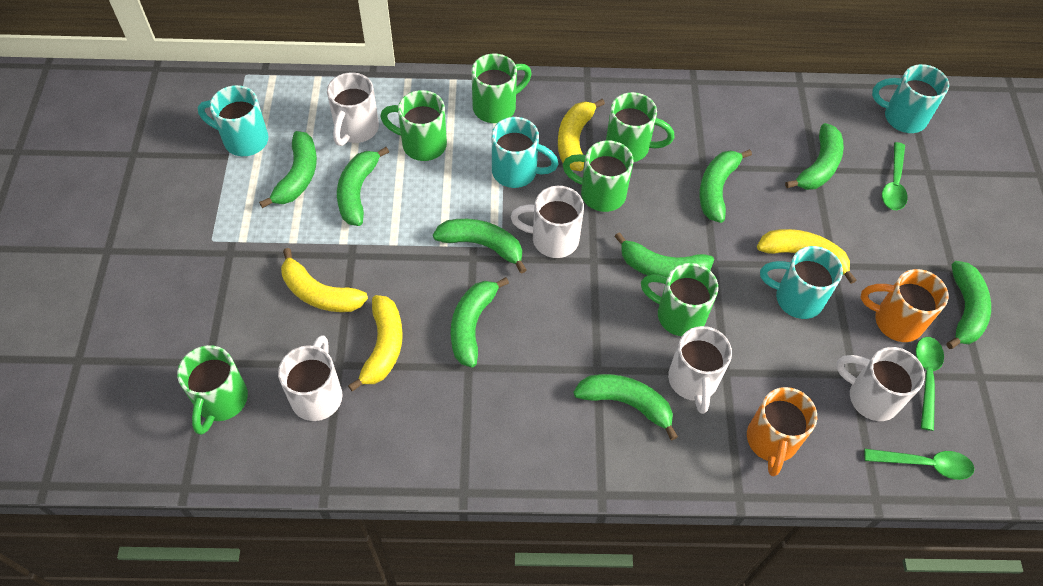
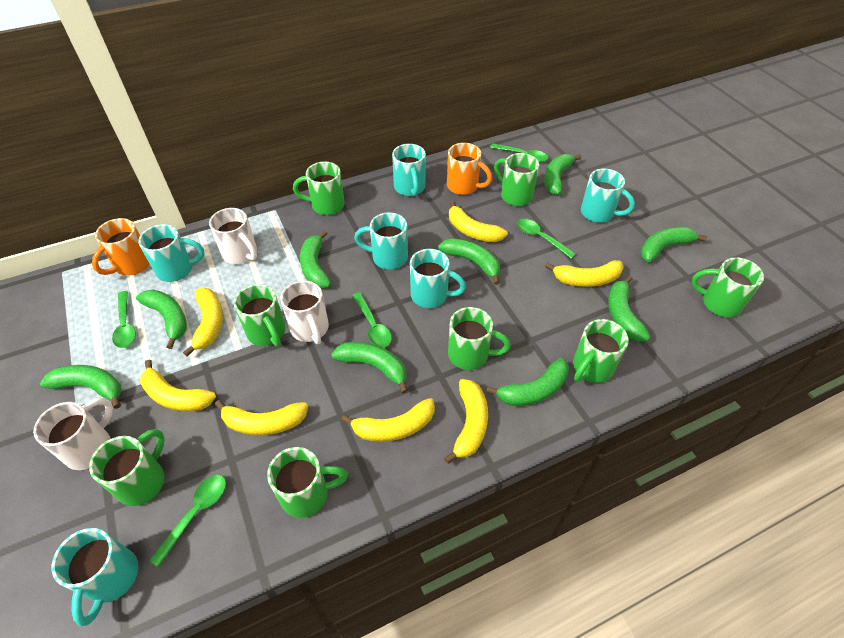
green mug: 6 -> 8
green spoon: 3 -> 5
turquoise mug: 4 -> 6
white mug: 5 -> 3
yellow banana: 4 -> 7

